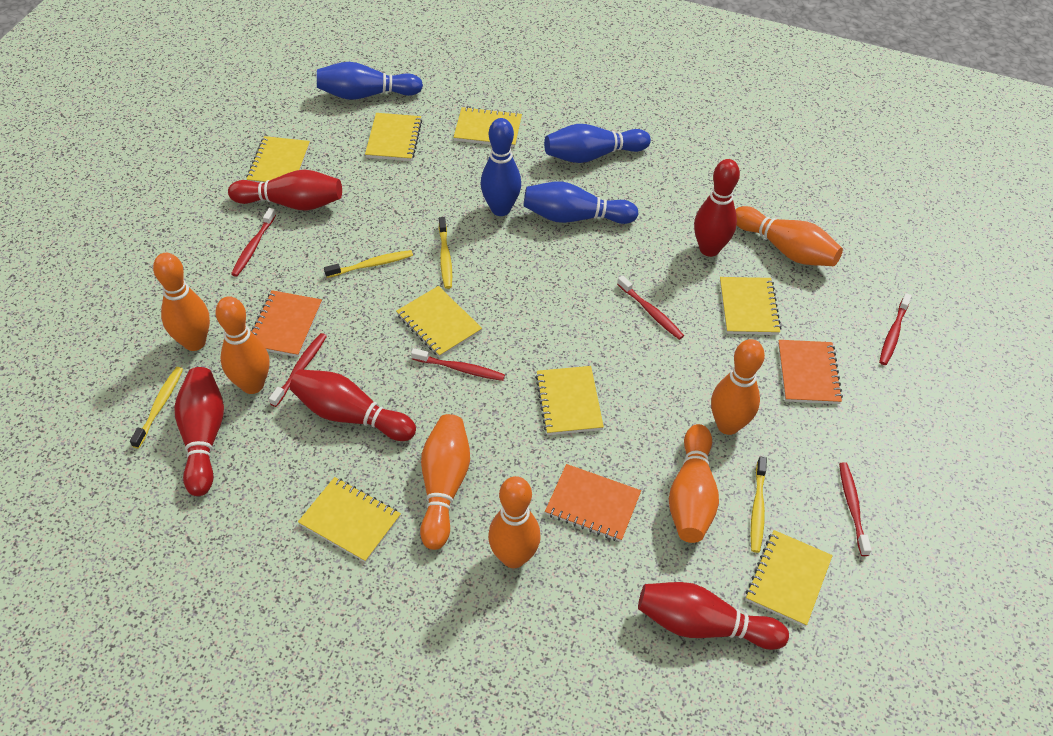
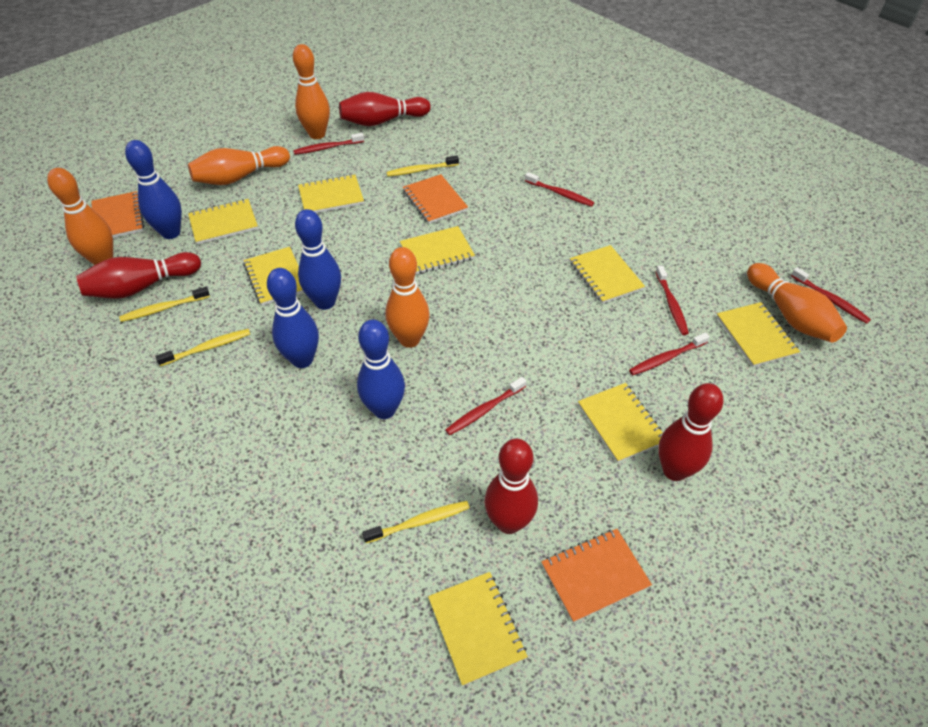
orange bowling pin: 7 -> 5
red bowling pin: 5 -> 4

